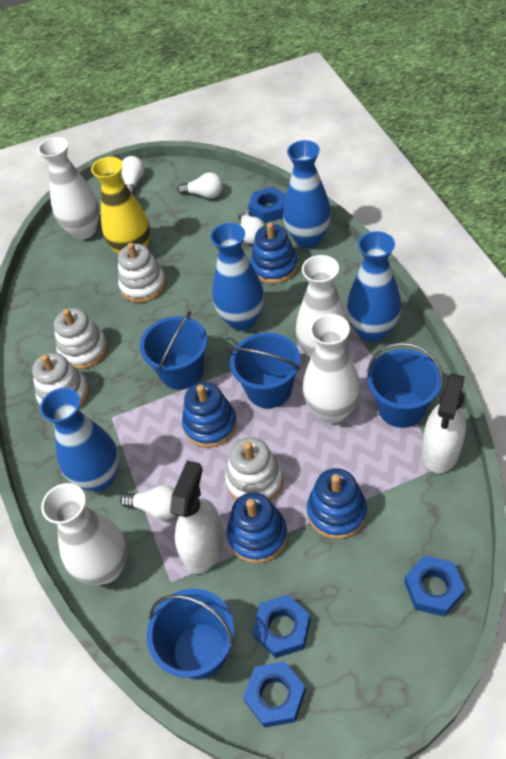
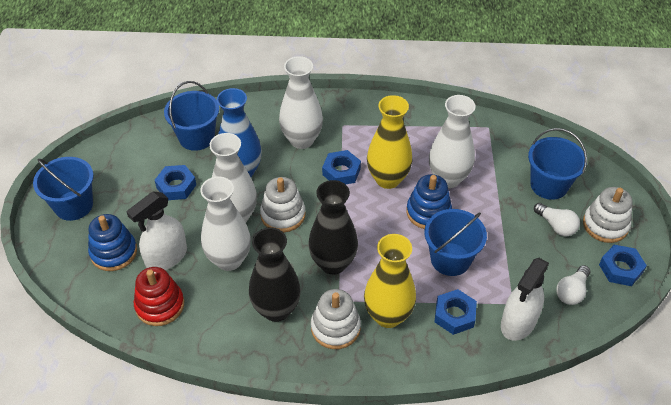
black vase: 0 -> 2
blue stacking toy: 4 -> 2
blue vase: 4 -> 1
red stacking toy: 0 -> 1
white light bulb: 4 -> 2
white stacking toy: 4 -> 3
yellow vase: 1 -> 2

